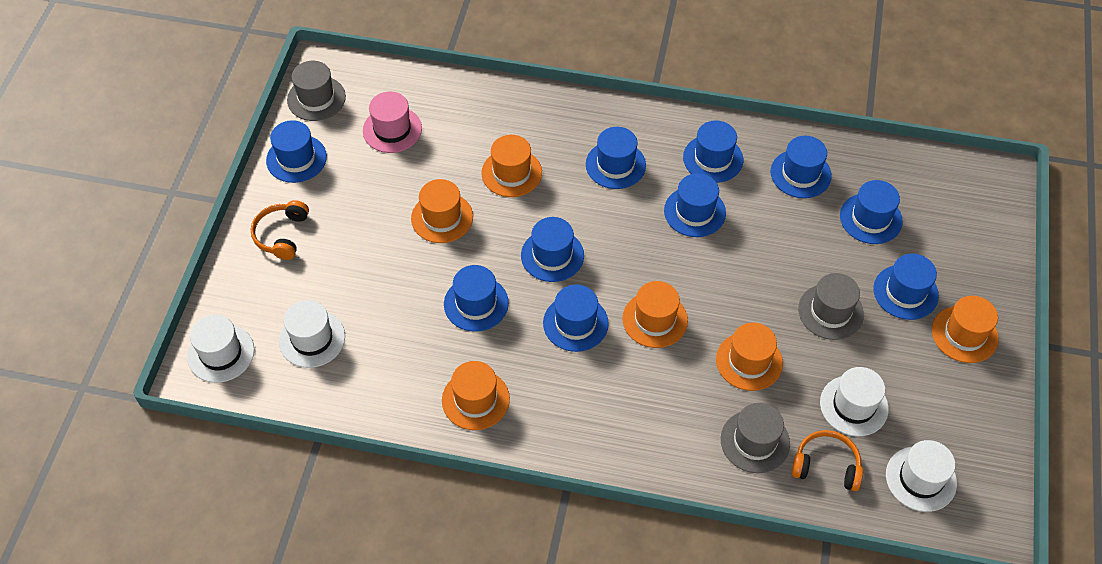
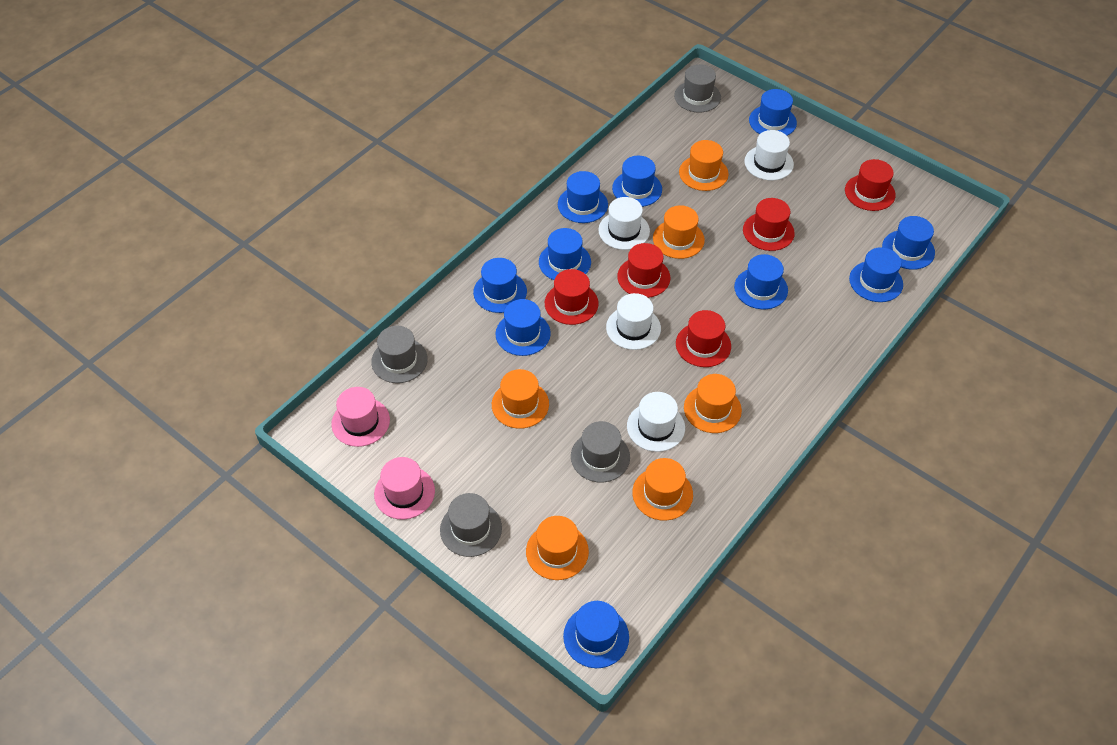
grey hat: 3 -> 4
orange headphones: 2 -> 0
pink hat: 1 -> 2
red hat: 0 -> 5

